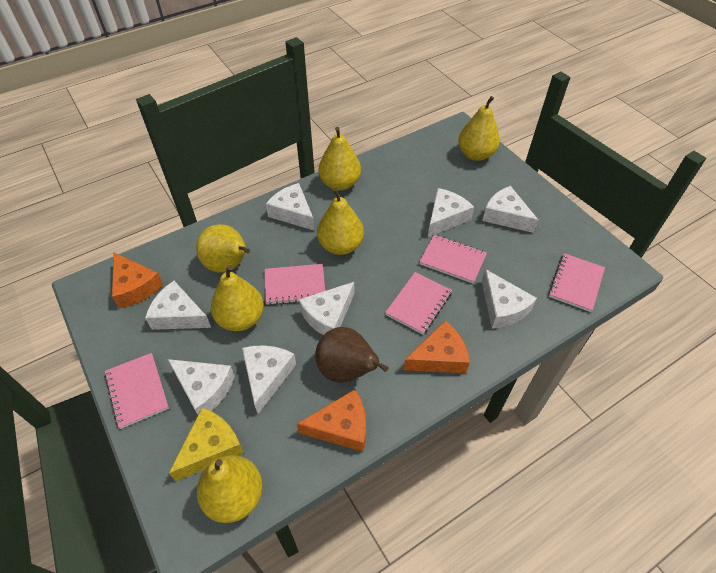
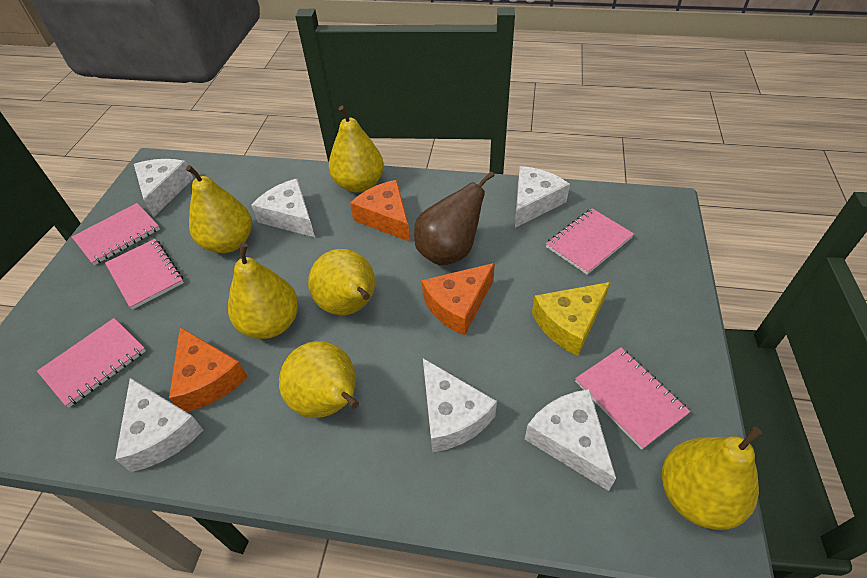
white cheese: 8 -> 6

